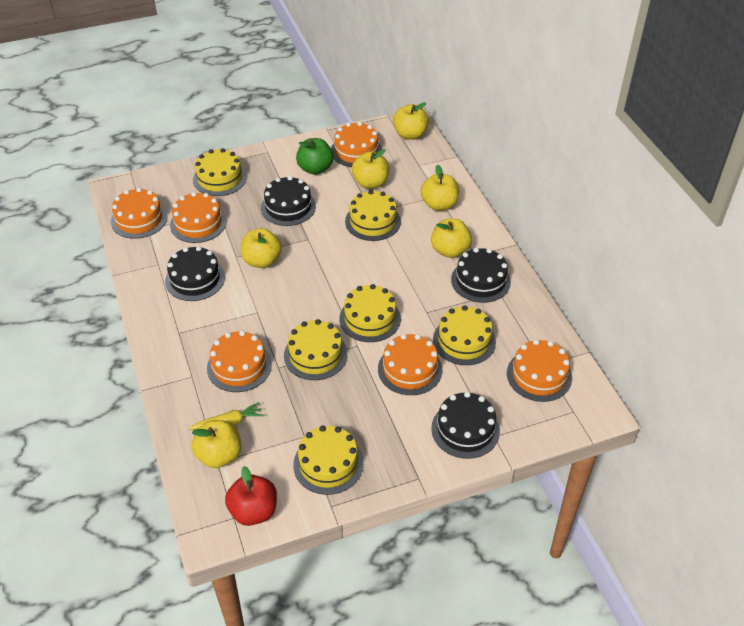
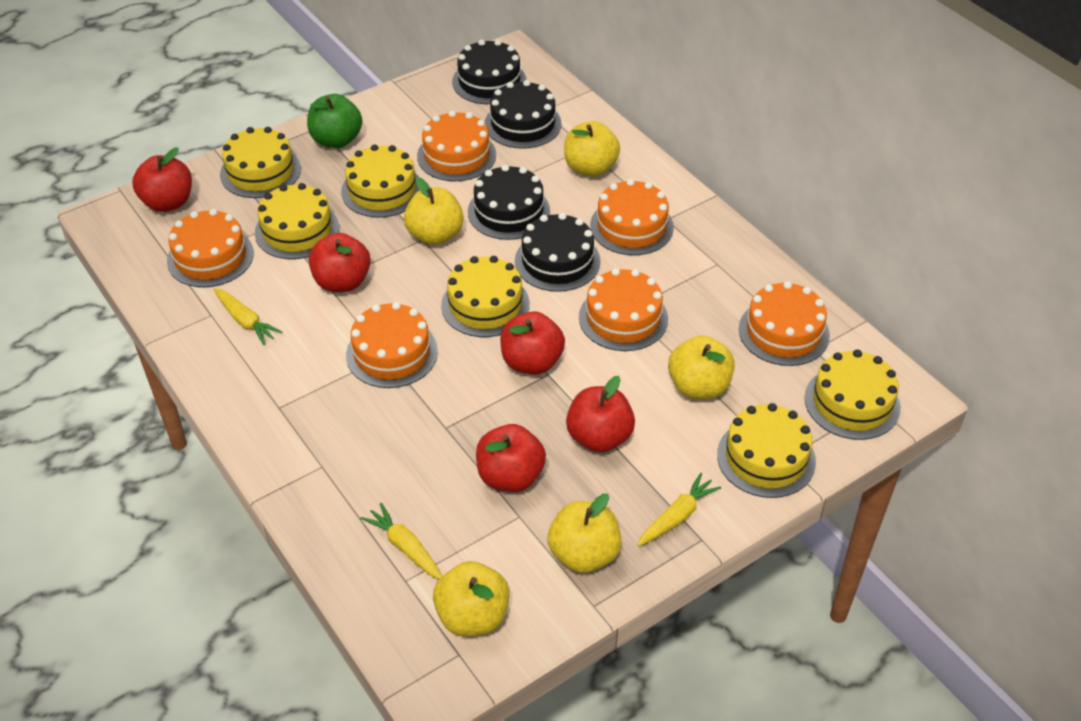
red apple: 1 -> 5
yellow apple: 6 -> 5
yellow carrot: 1 -> 3

